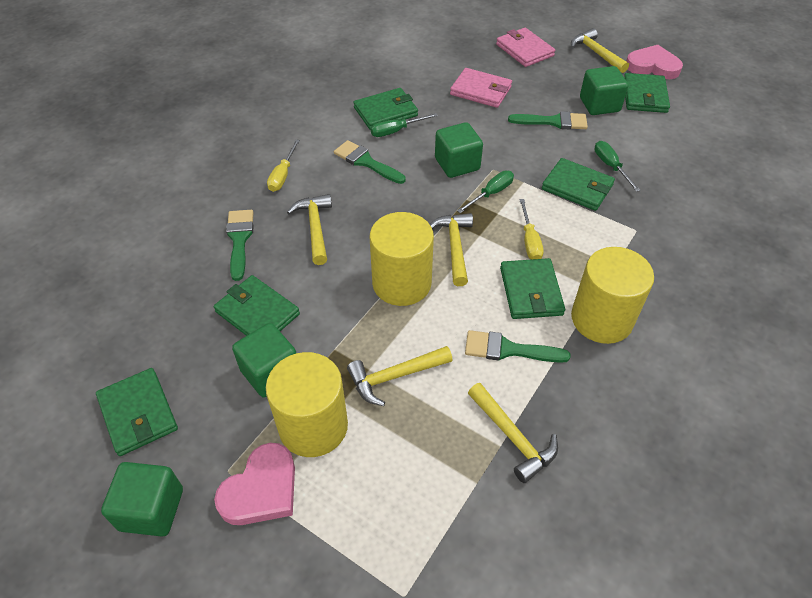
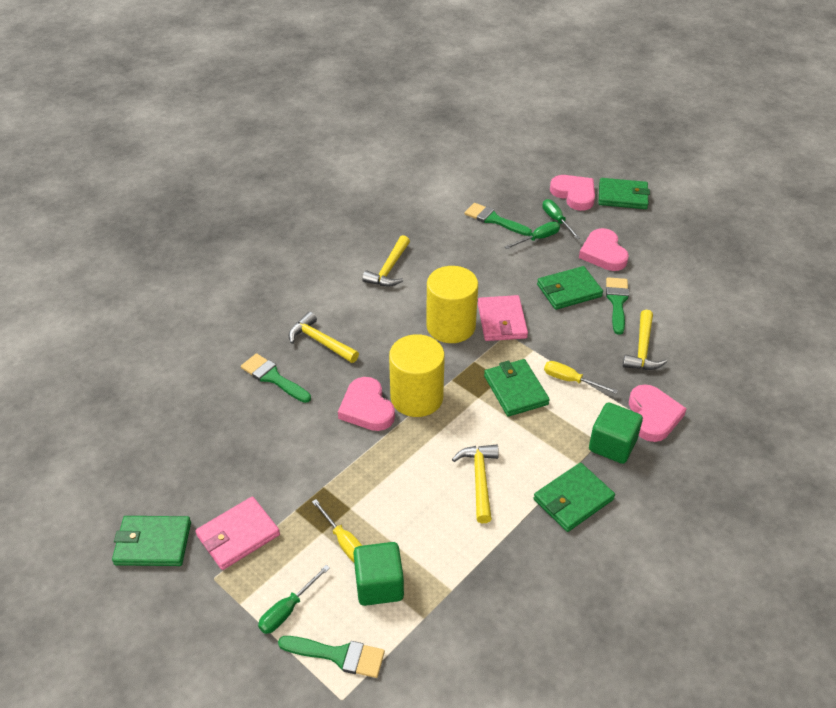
green cube: 4 -> 2
green wallet: 6 -> 5
pink heart: 2 -> 4
yellow cylinder: 3 -> 2
yellow hammer: 5 -> 4

